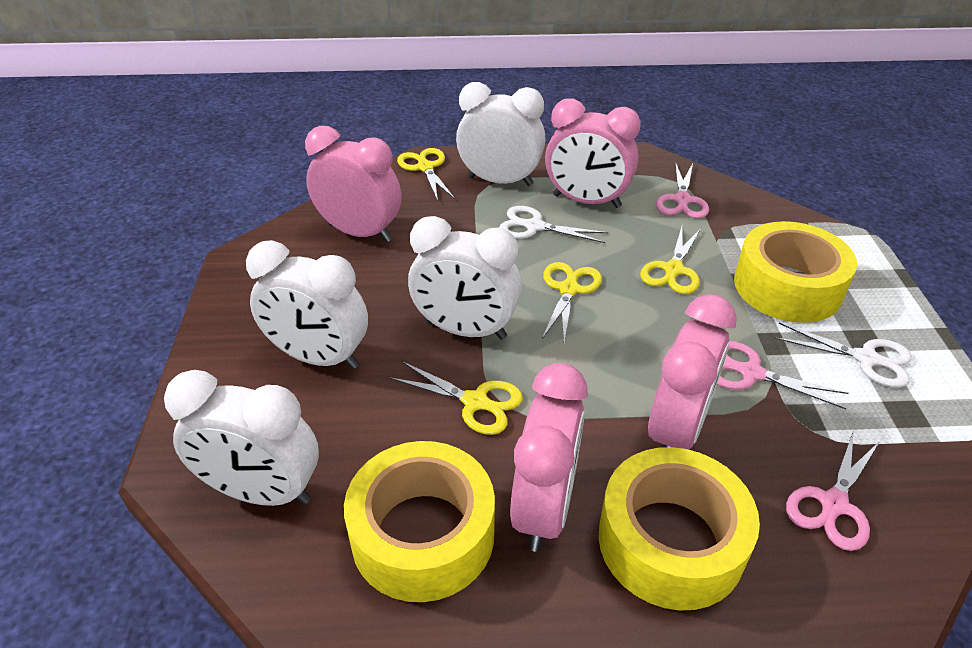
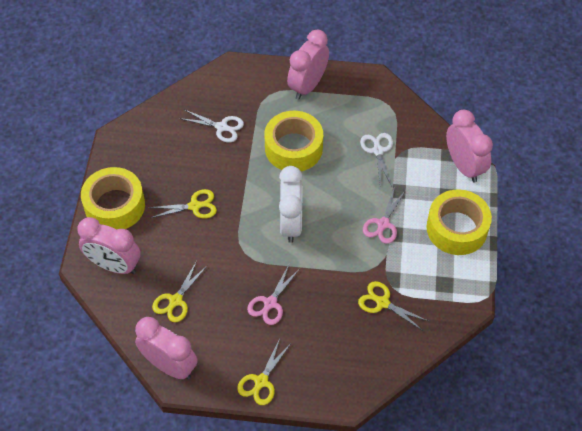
pink scissors: 3 -> 2
white clock: 4 -> 1

